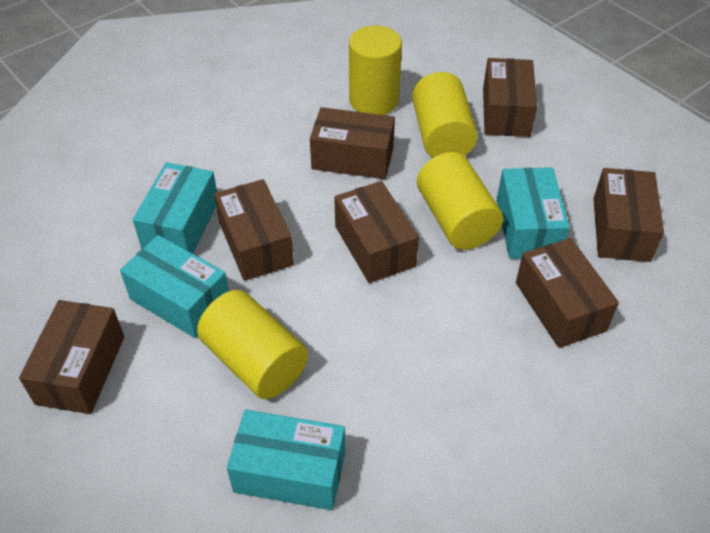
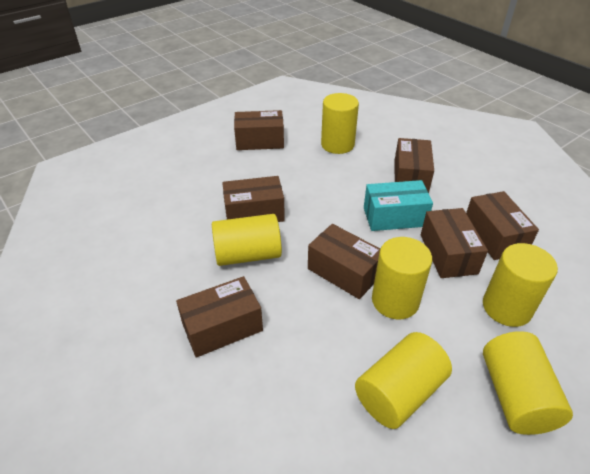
turquoise box: 4 -> 1
yellow cylinder: 4 -> 6

